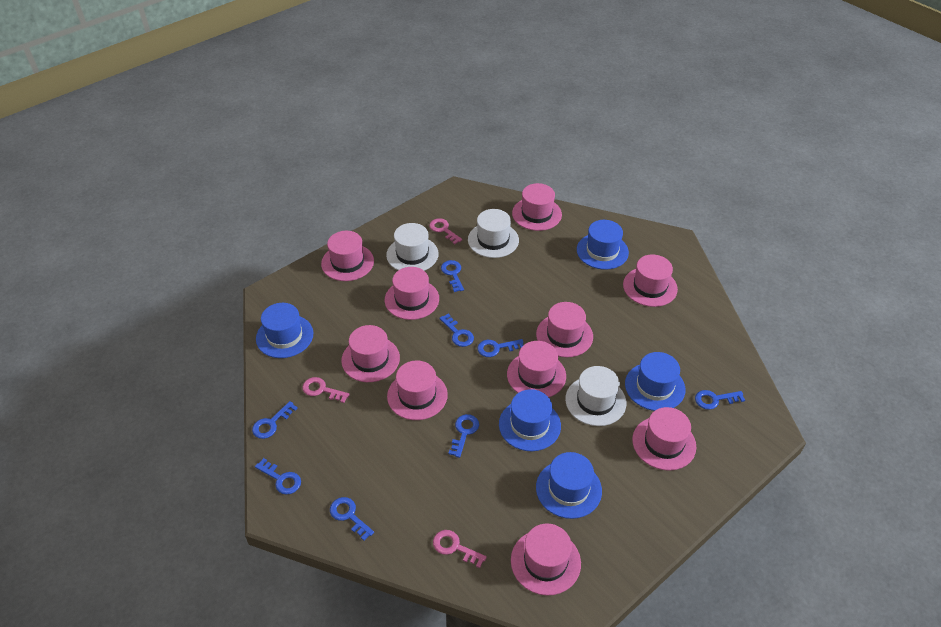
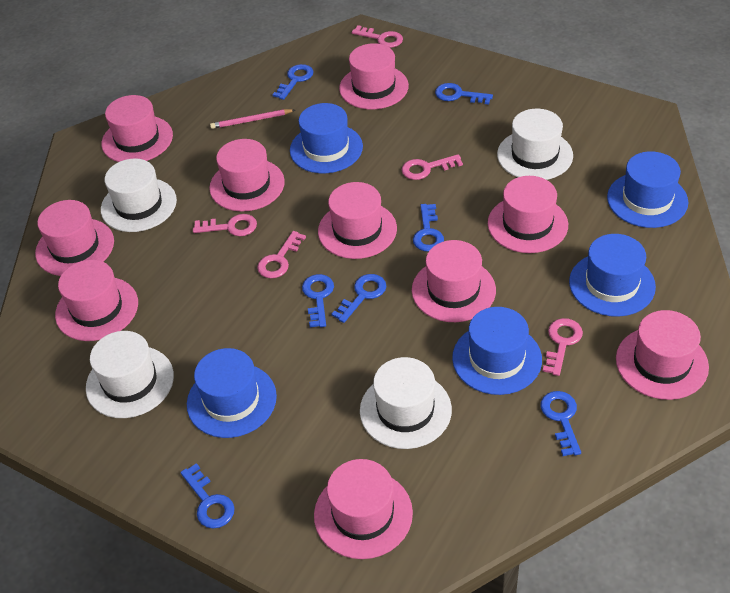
blue key: 8 -> 7
pink key: 3 -> 5
pink pencil: 0 -> 1
white hat: 3 -> 4

